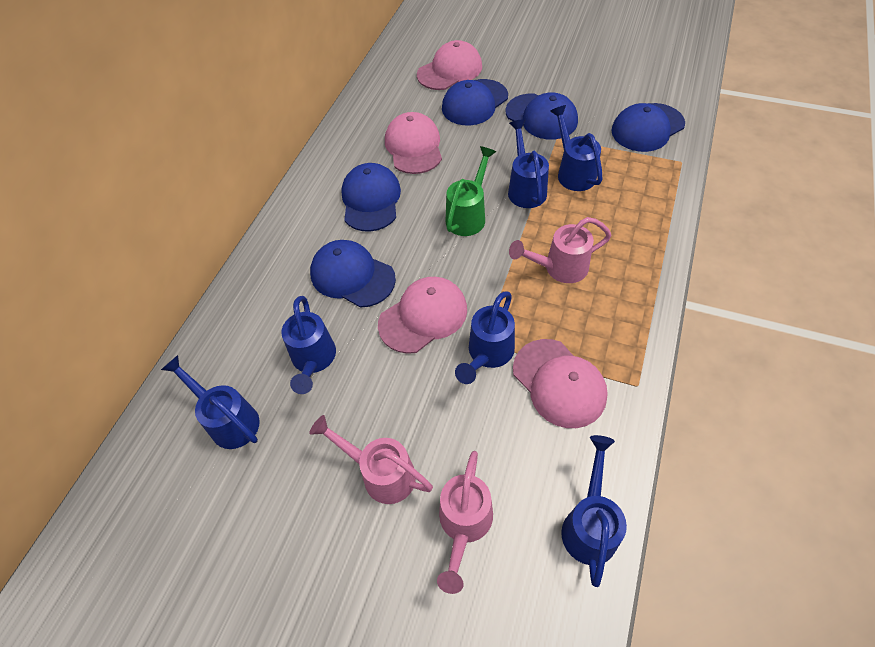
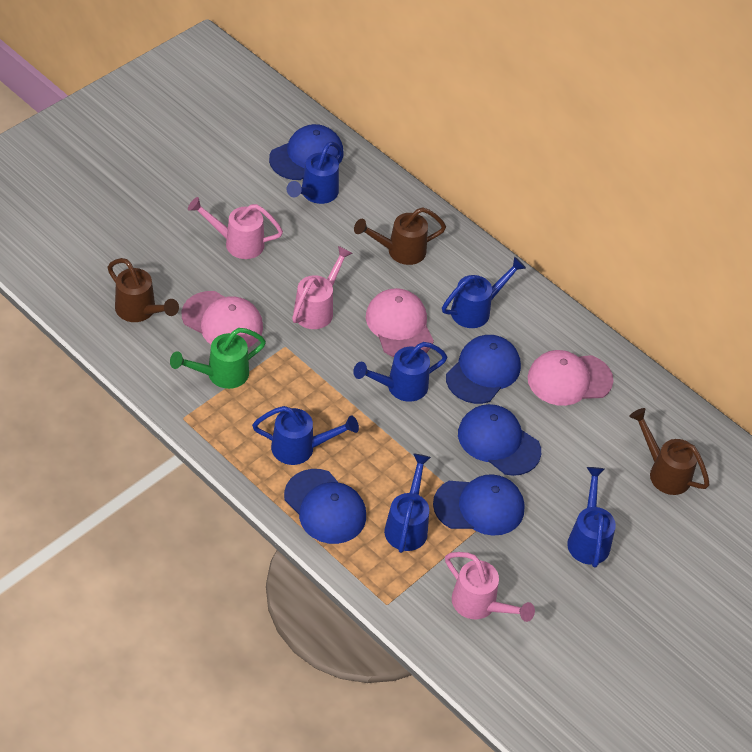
brown watering can: 0 -> 3
pink cap: 4 -> 3

